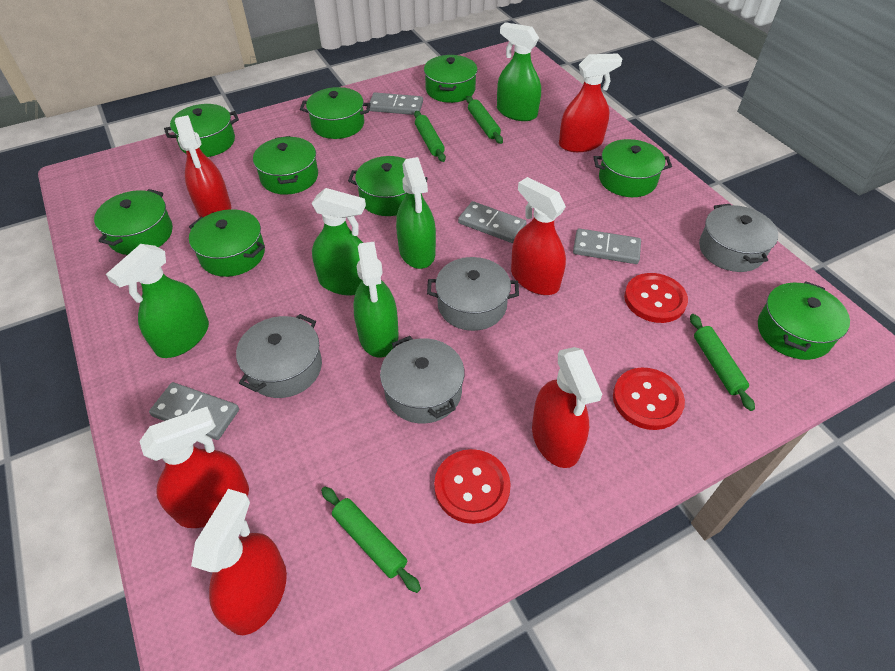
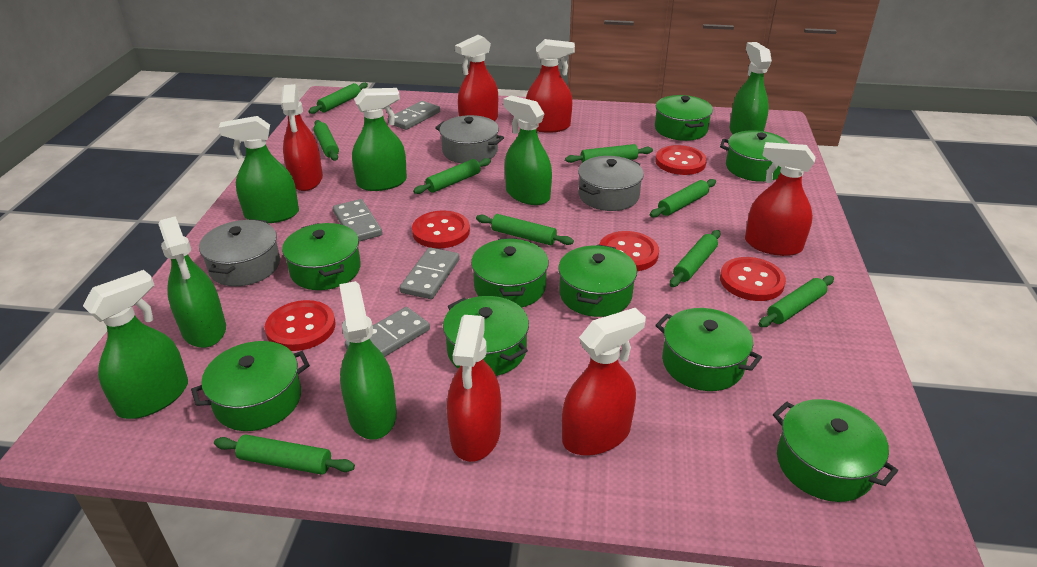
green rolling pin: 4 -> 9
green spray bottle: 5 -> 7
grey pot: 4 -> 3
red button: 3 -> 5

